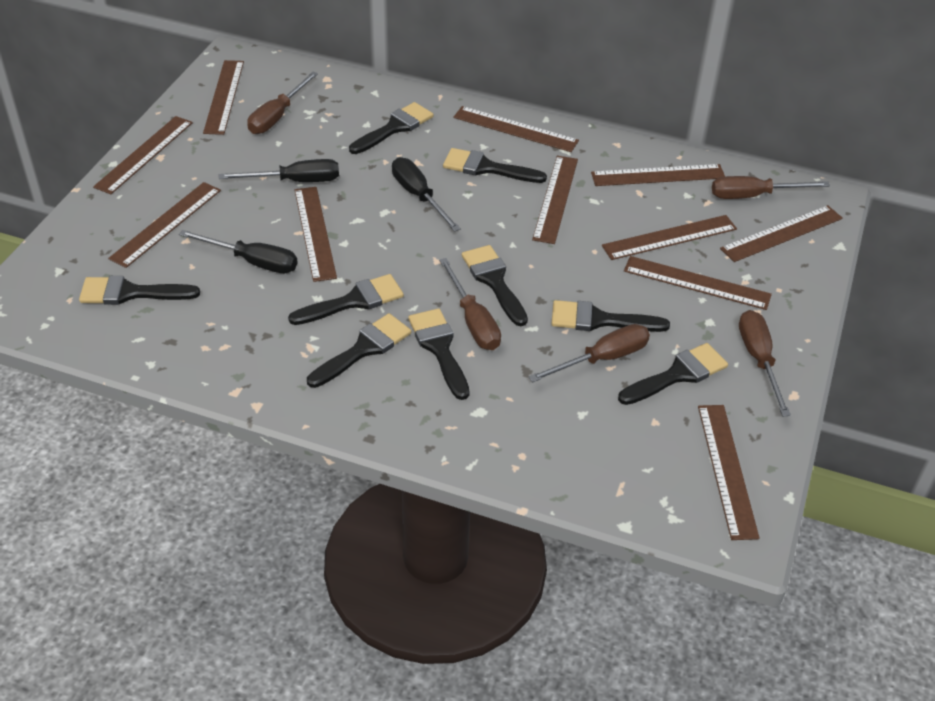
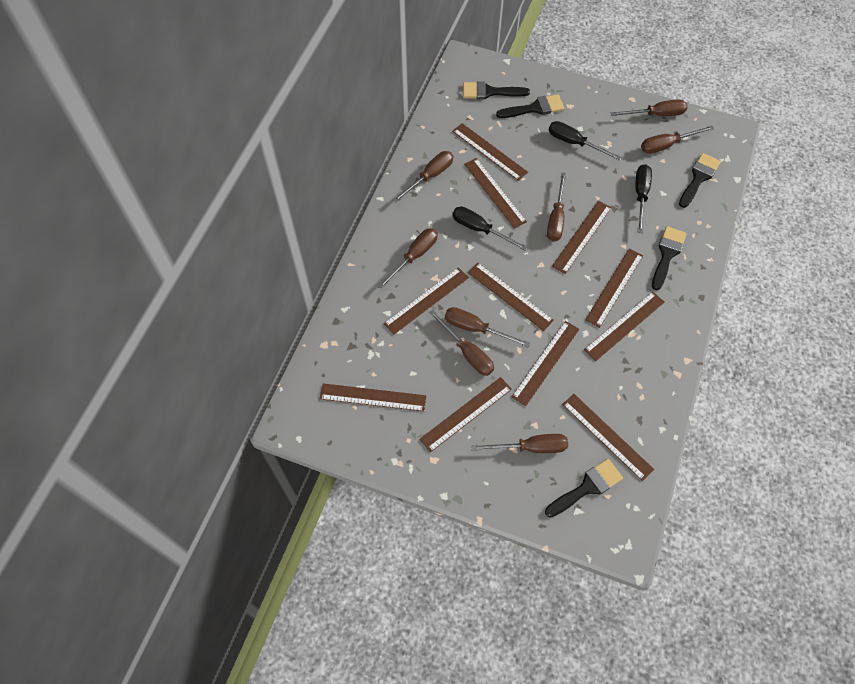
black brush: 9 -> 5
brown screwdriver: 5 -> 8

